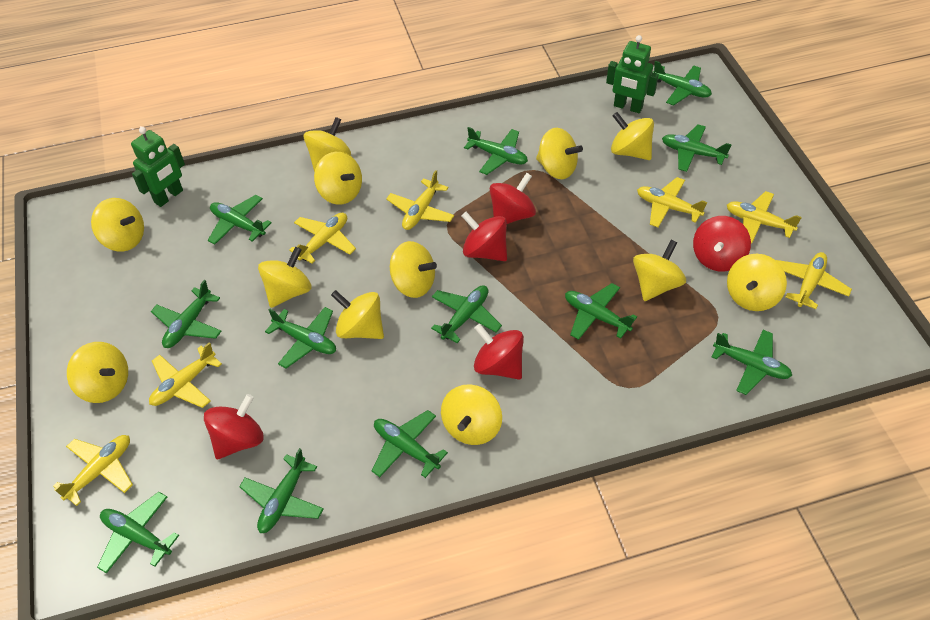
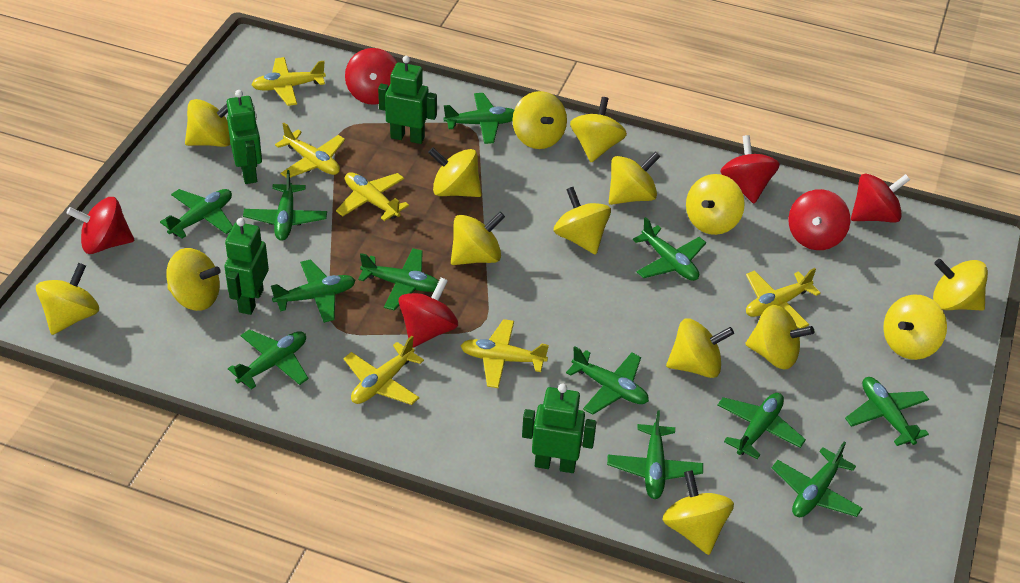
green robot: 2 -> 4
red spinning top: 5 -> 6
yellow plane: 7 -> 6
yellow spinning top: 12 -> 15

